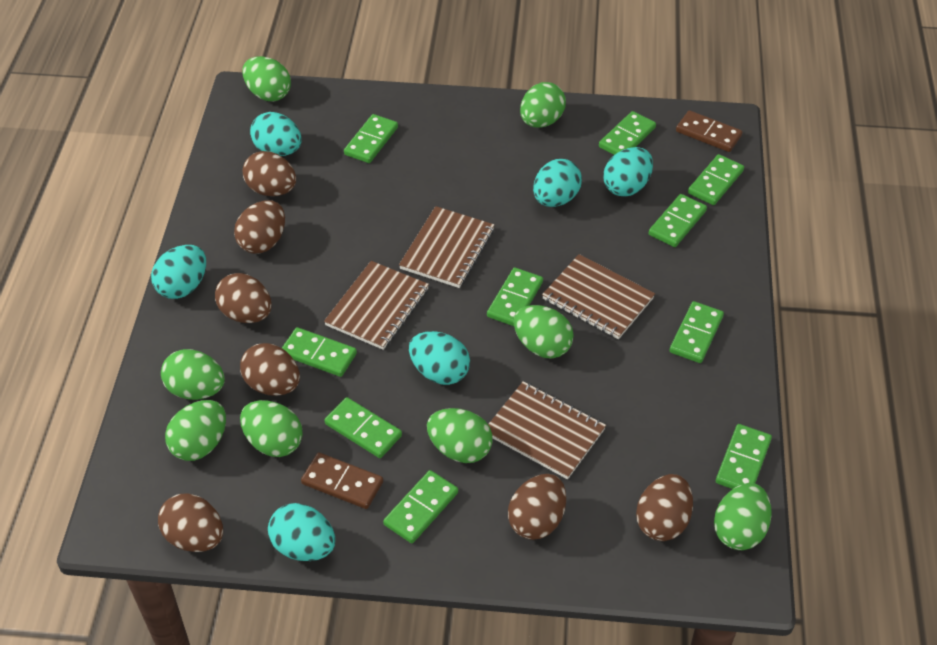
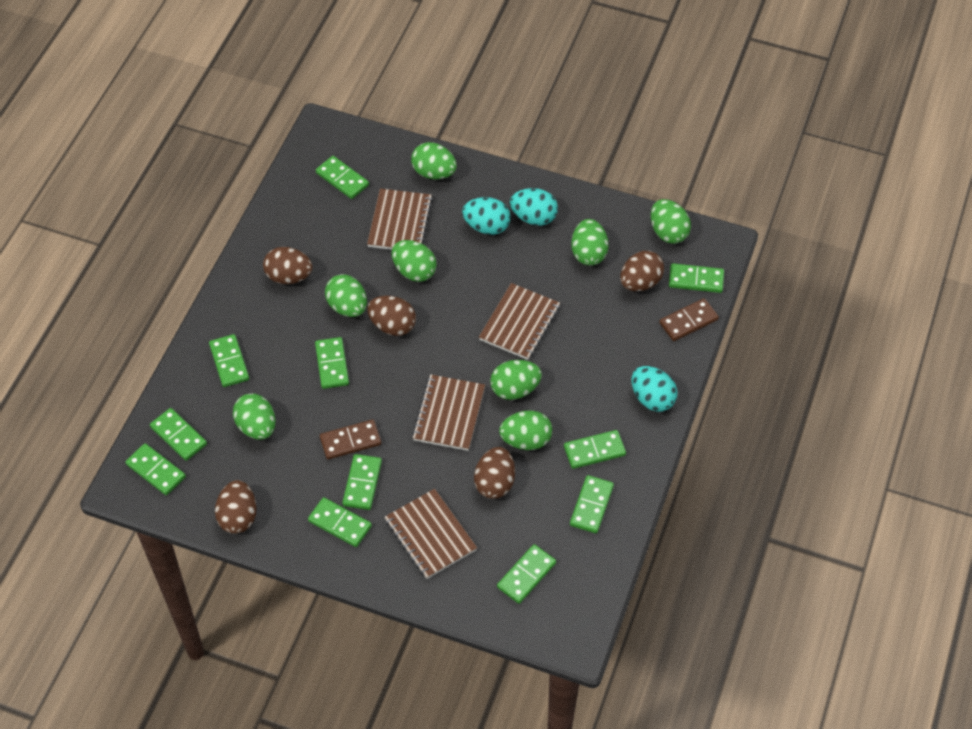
brown egg: 7 -> 5
green domino: 10 -> 11
turquoise egg: 6 -> 3

